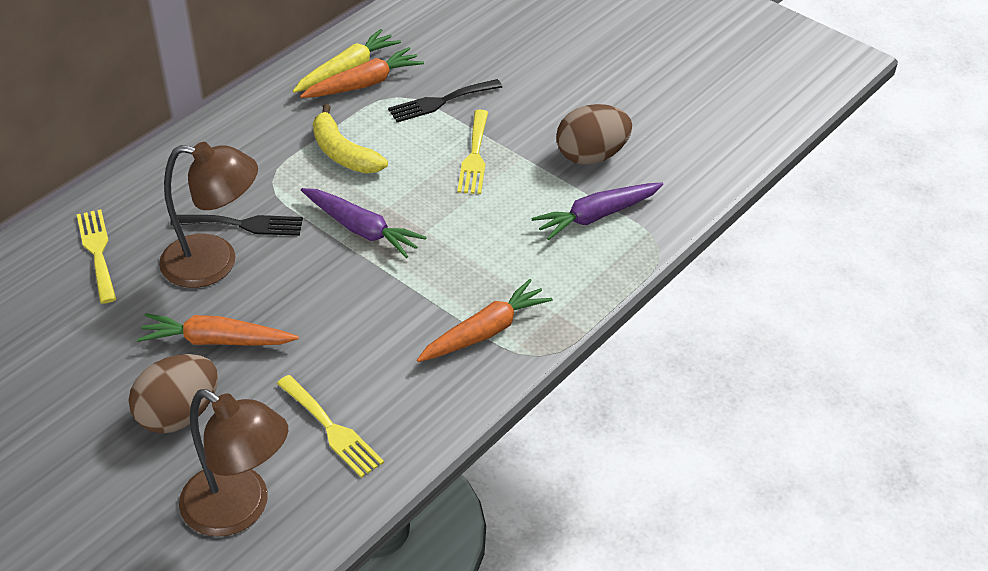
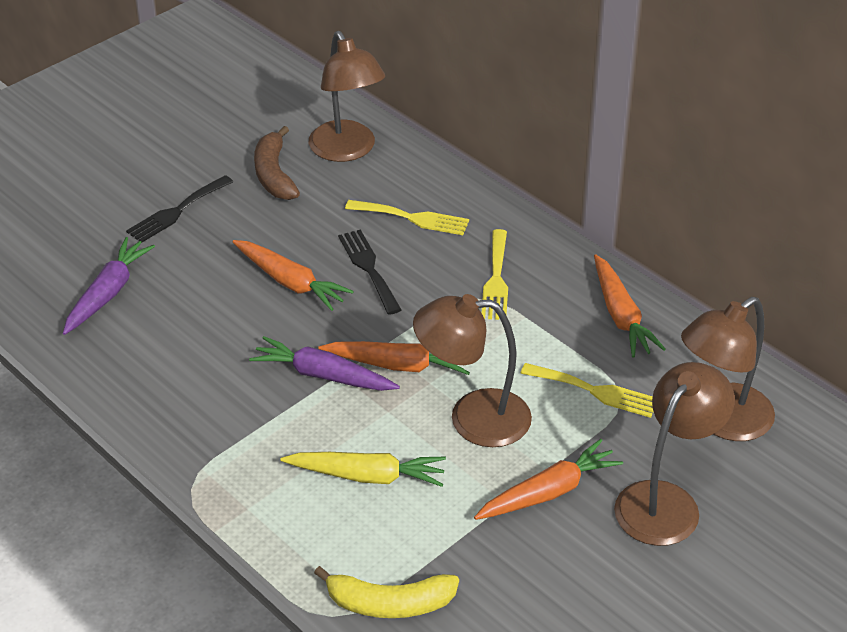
brown banana: 0 -> 1
brown egg: 2 -> 0
brown lamp: 2 -> 4
orange carrot: 3 -> 4

